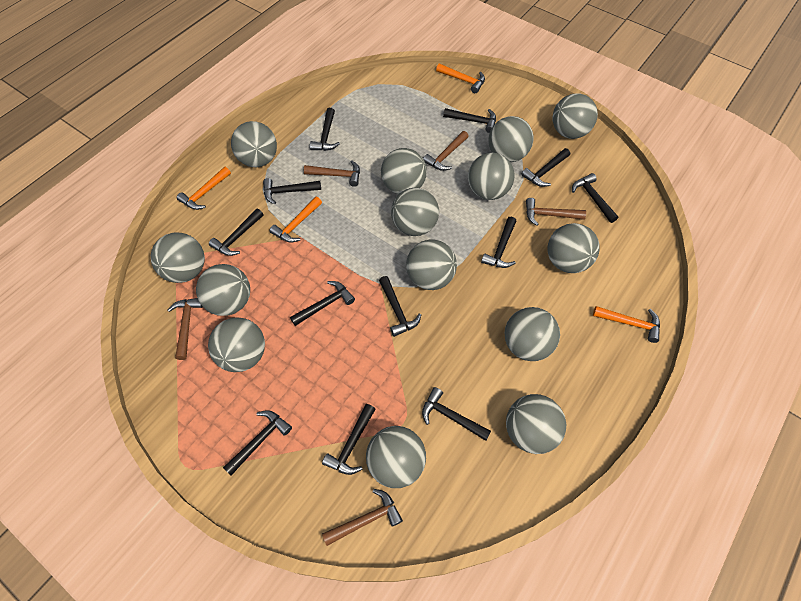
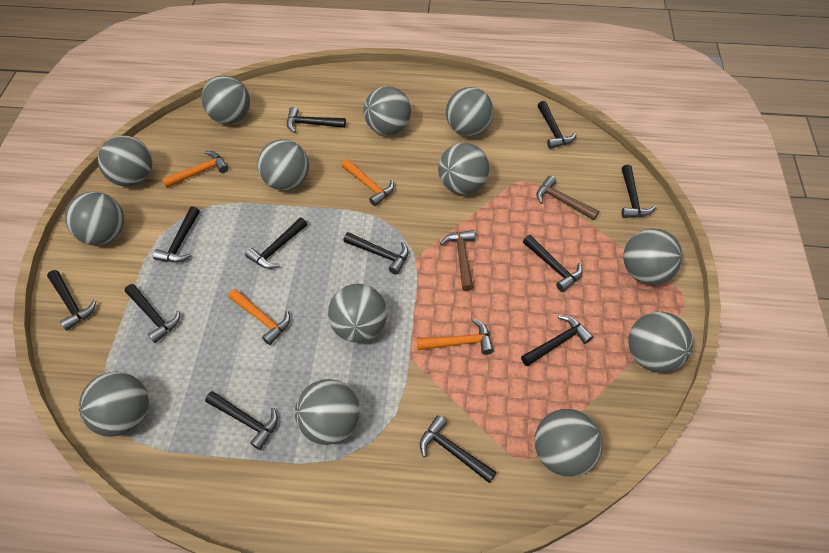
brown hammer: 5 -> 2
grey ball: 14 -> 13

